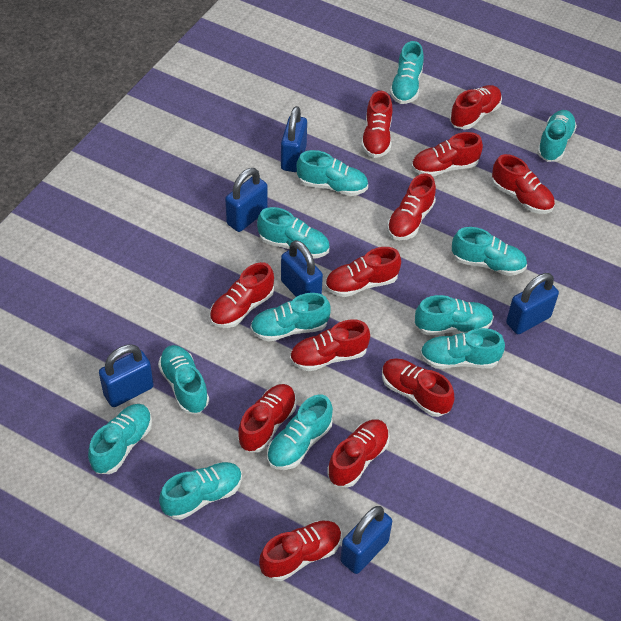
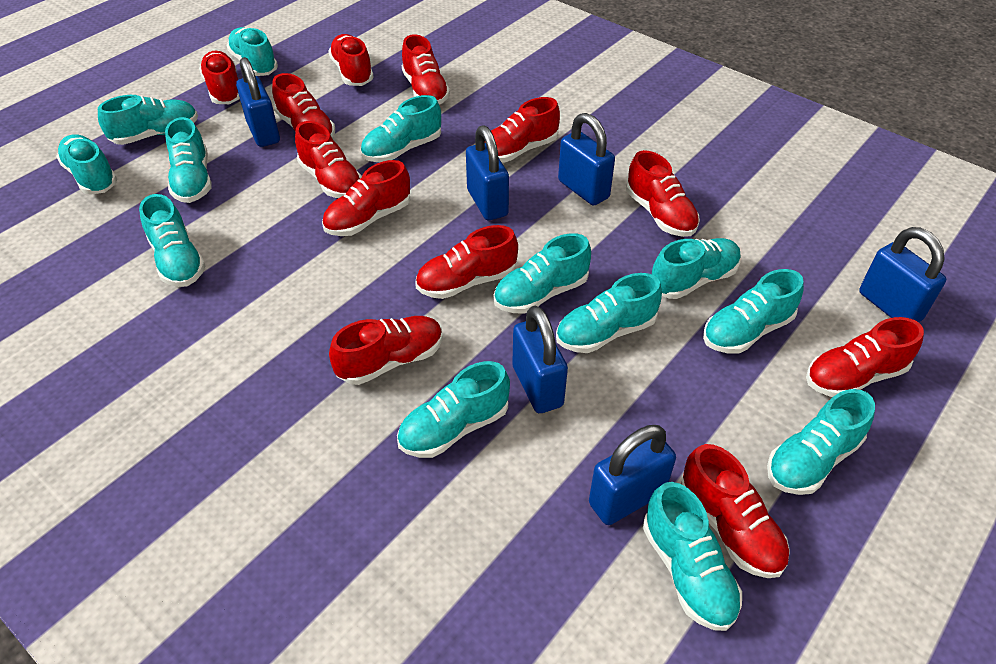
turquoise shoe: 12 -> 13

